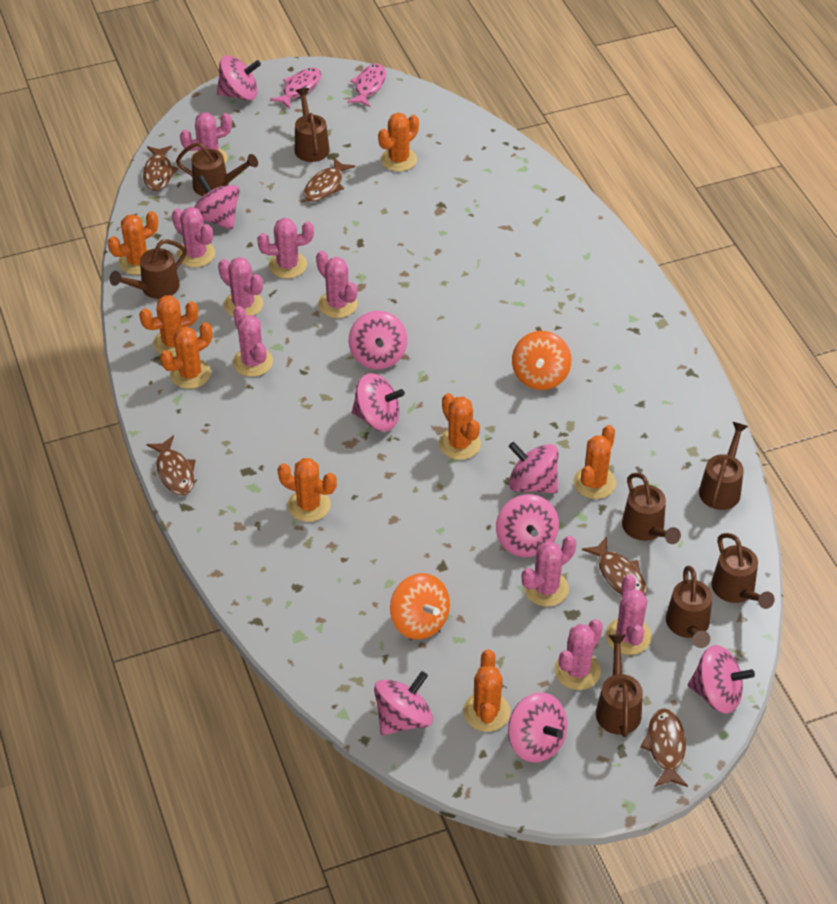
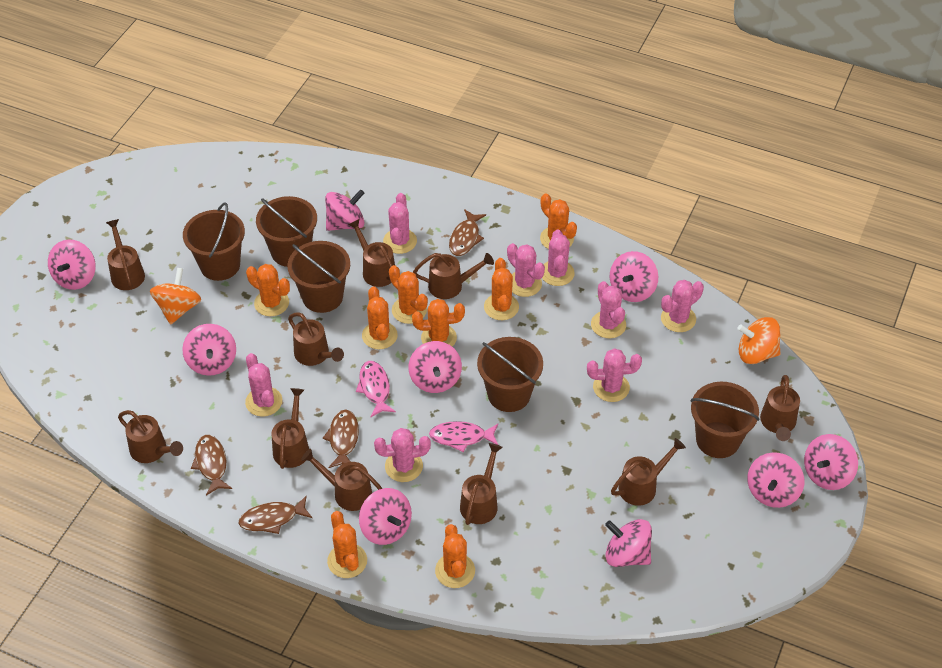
brown bucket: 0 -> 5
brown fish: 5 -> 4
brown watering can: 8 -> 10
pink cactus: 9 -> 8

